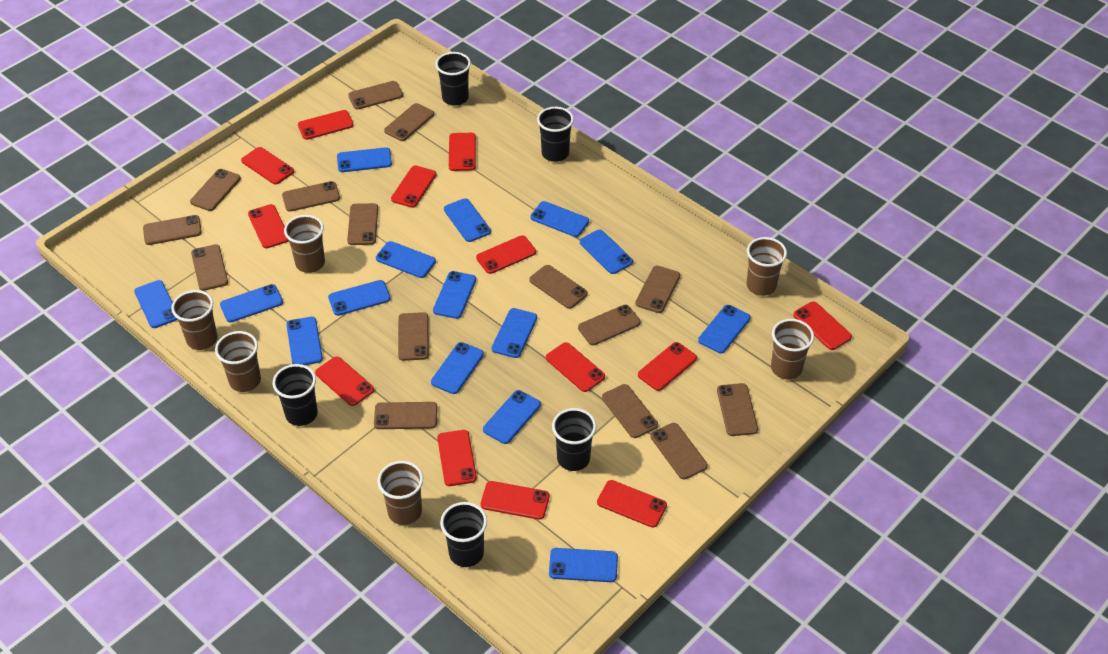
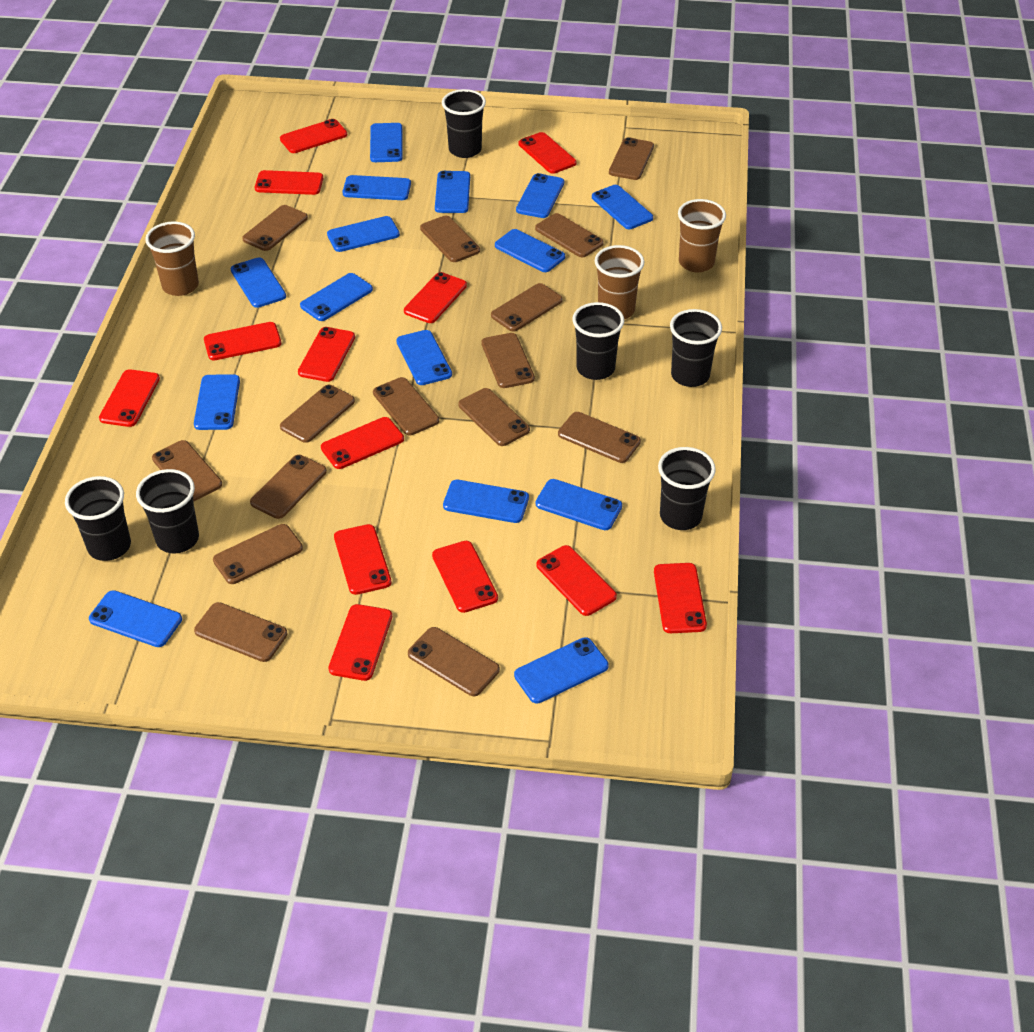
black cup: 5 -> 6
brown cup: 6 -> 3

